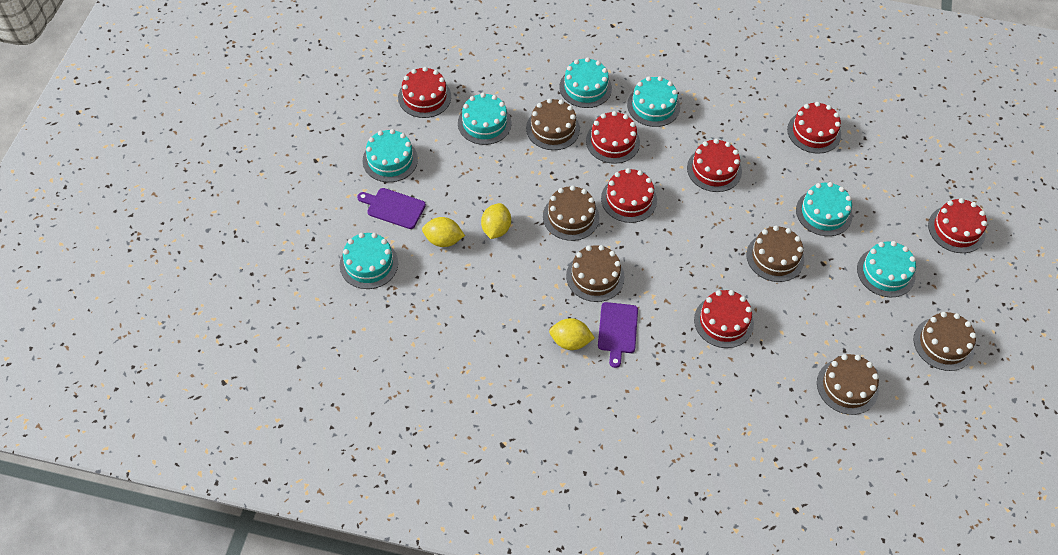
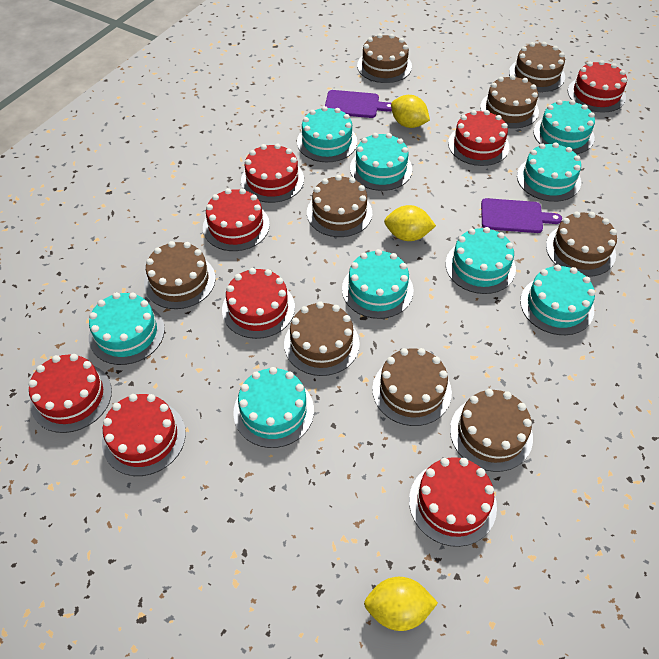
brown cake: 6 -> 9
red cake: 7 -> 8
turquoise cake: 7 -> 9

